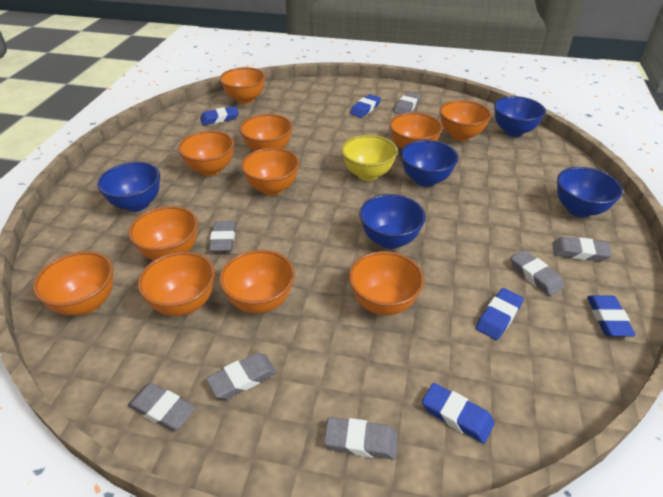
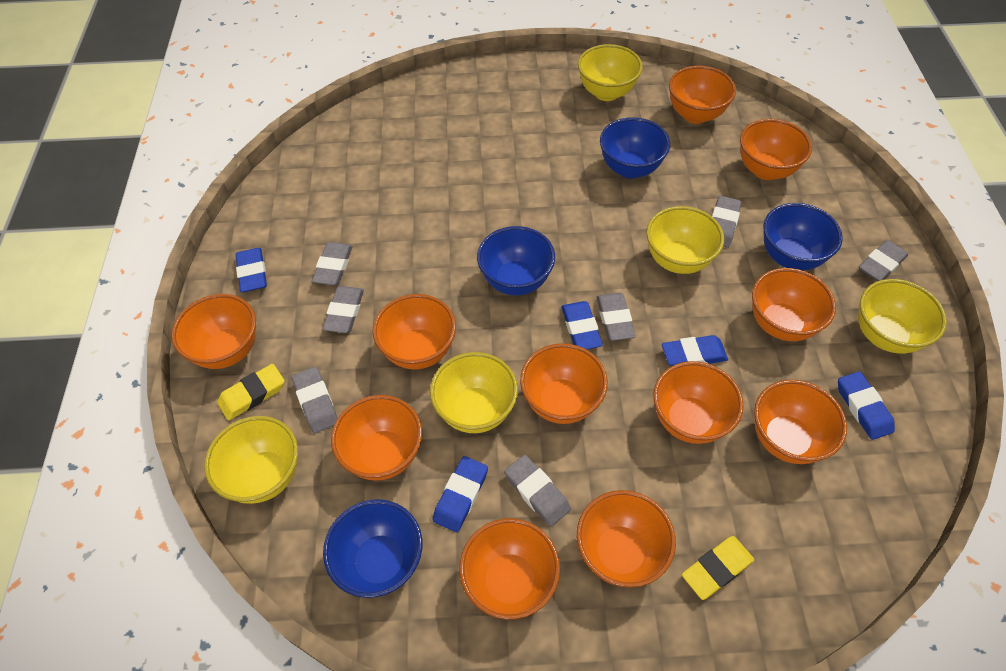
blue bowl: 5 -> 4
yellow bowl: 1 -> 5
yellow eraser: 0 -> 2

